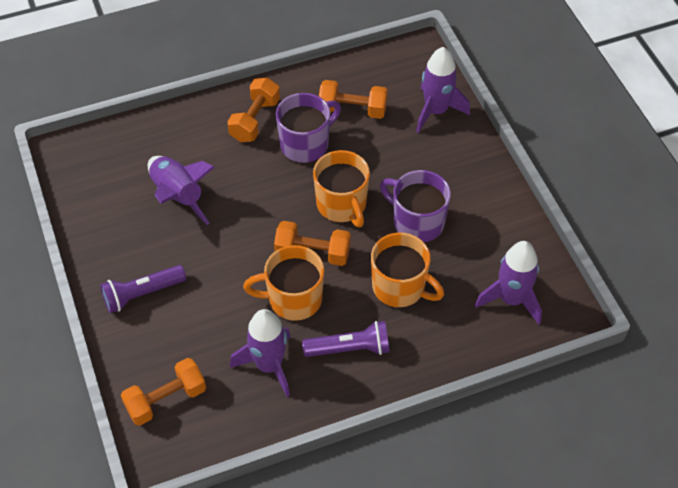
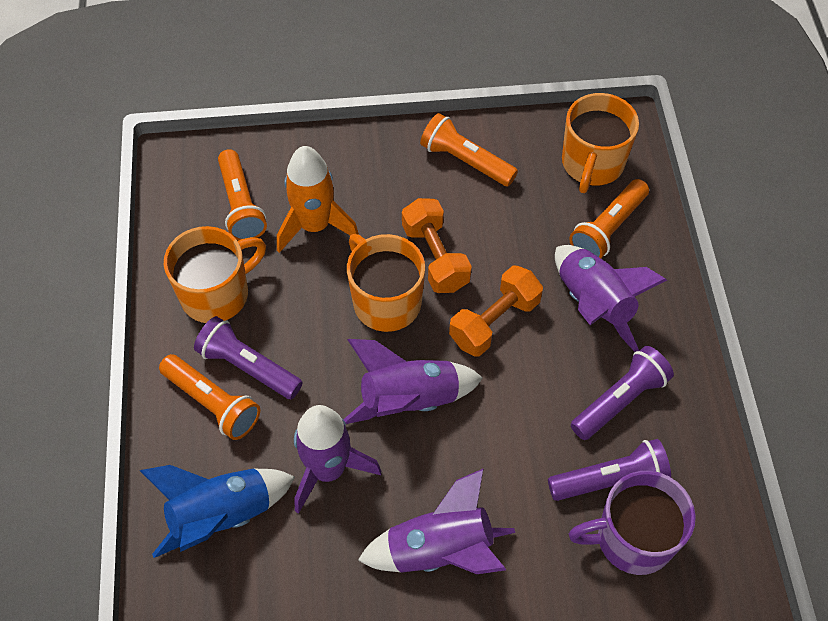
blue rocket: 0 -> 1
orange dumbbell: 4 -> 2
orange flashlight: 0 -> 4
orange rocket: 0 -> 1
purple flashlight: 2 -> 3
purple mug: 2 -> 1

